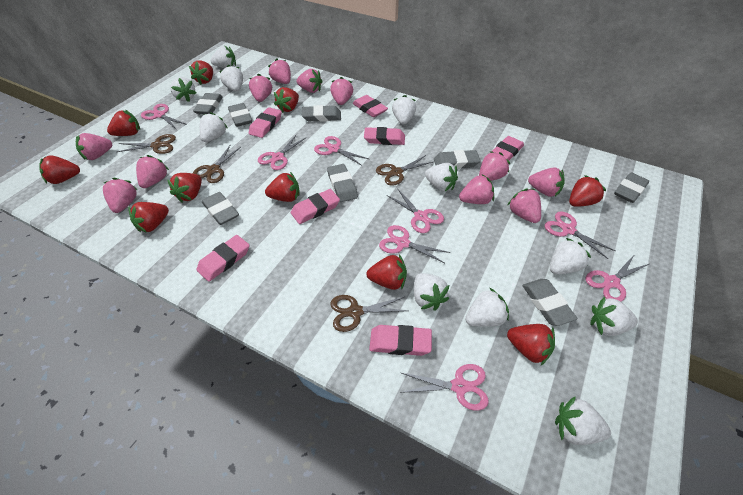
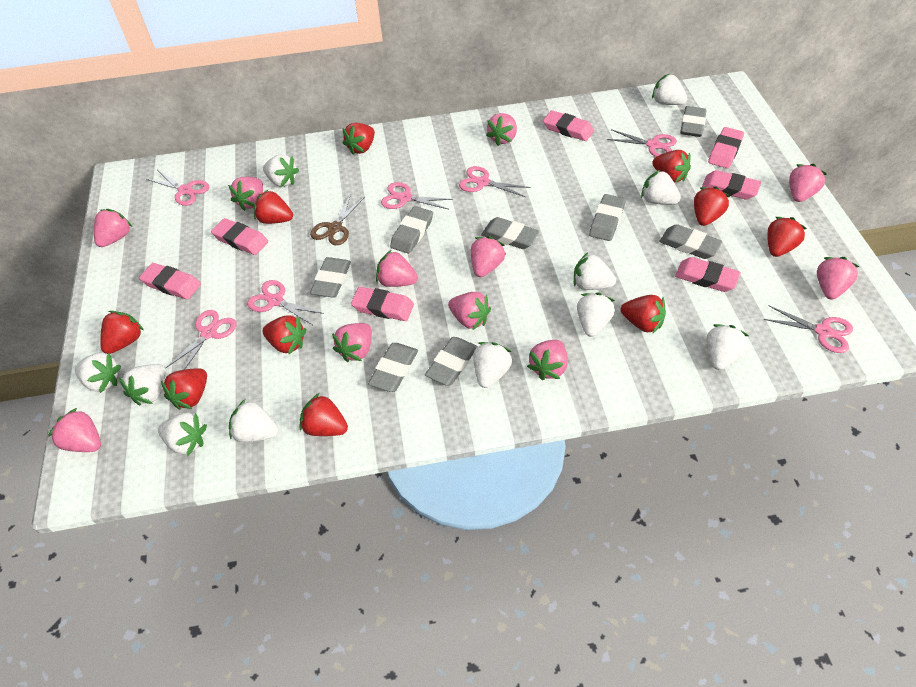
brown scissors: 4 -> 1
pink scissors: 8 -> 7

